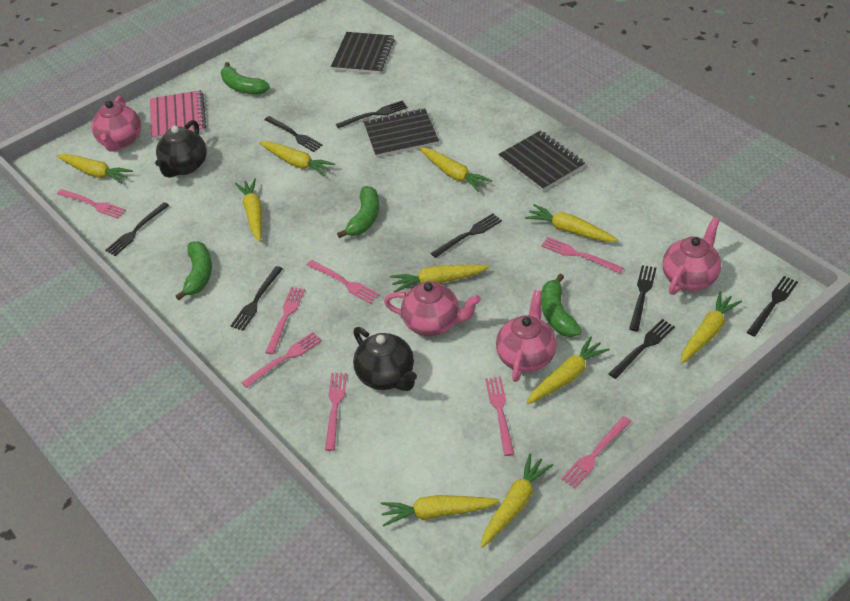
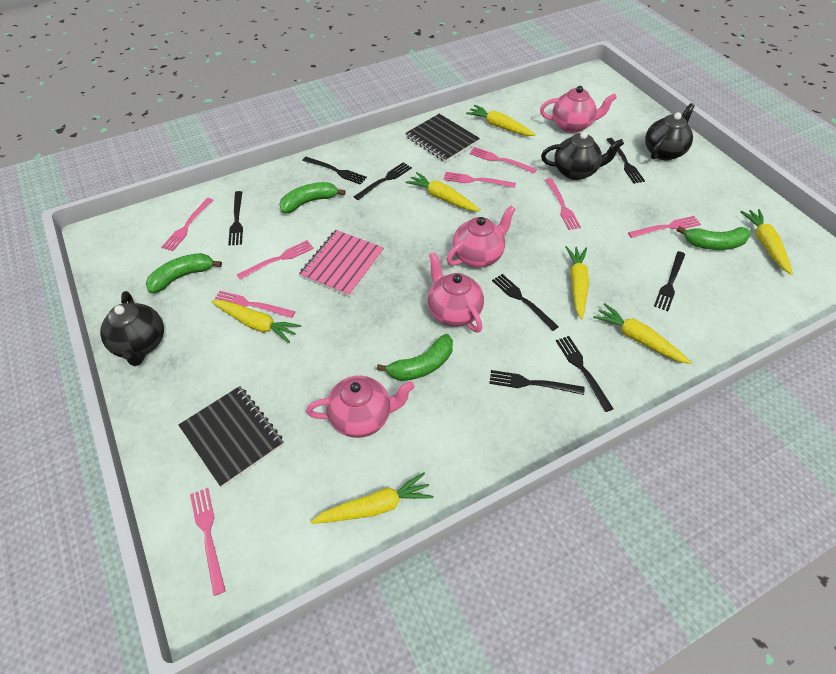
black notebook: 3 -> 2
black teapot: 2 -> 3
yellow carrot: 10 -> 7

